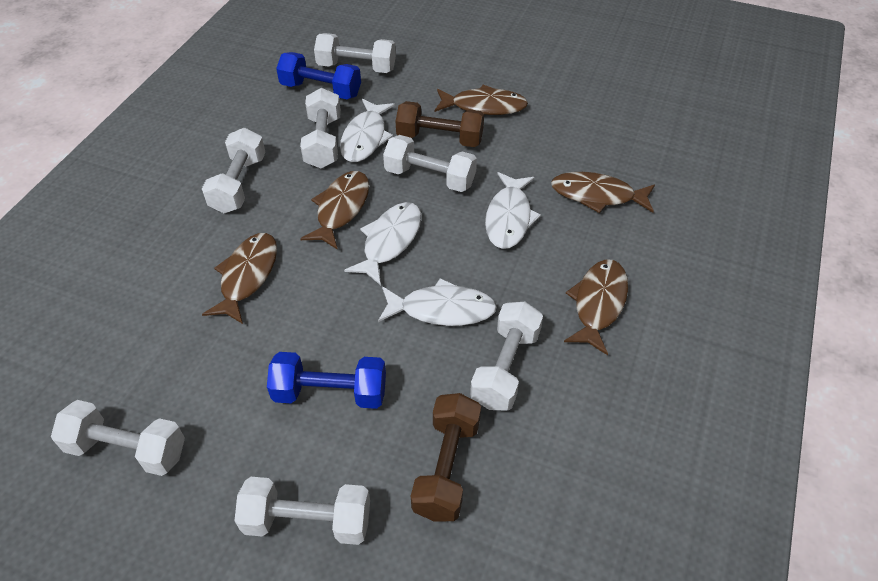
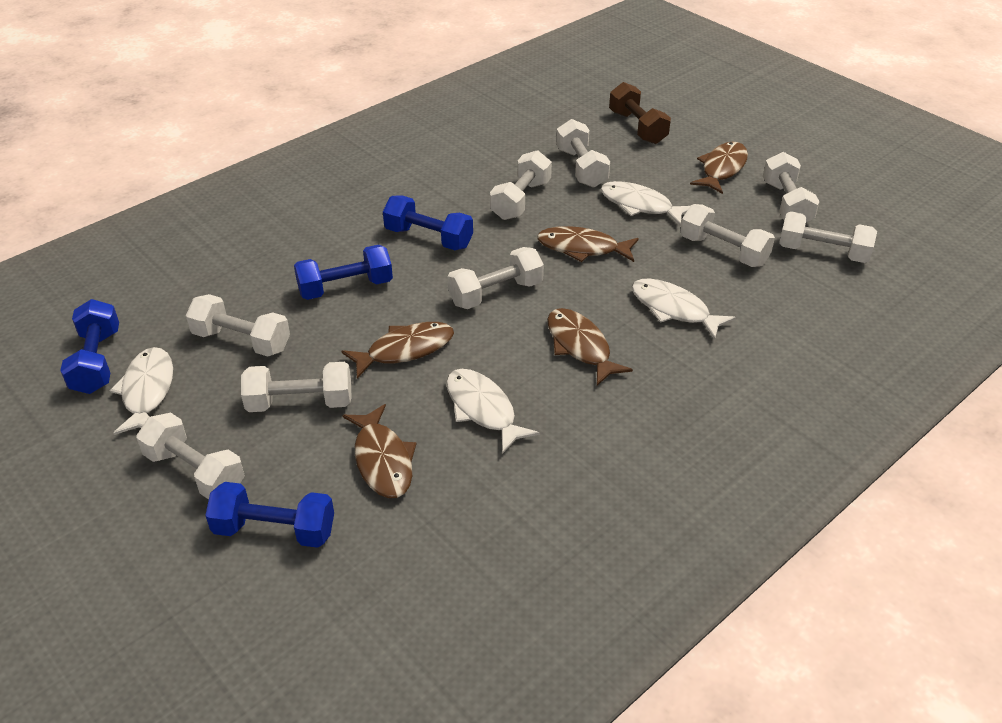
blue dumbbell: 2 -> 4
brown dumbbell: 2 -> 1
white dumbbell: 7 -> 9

